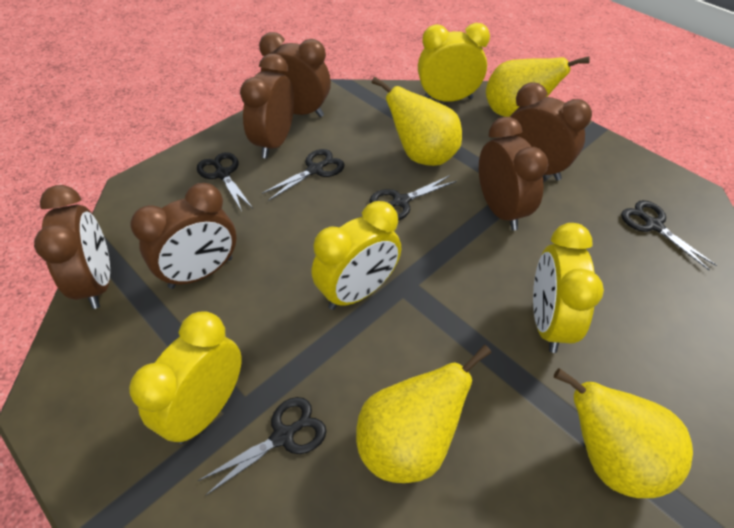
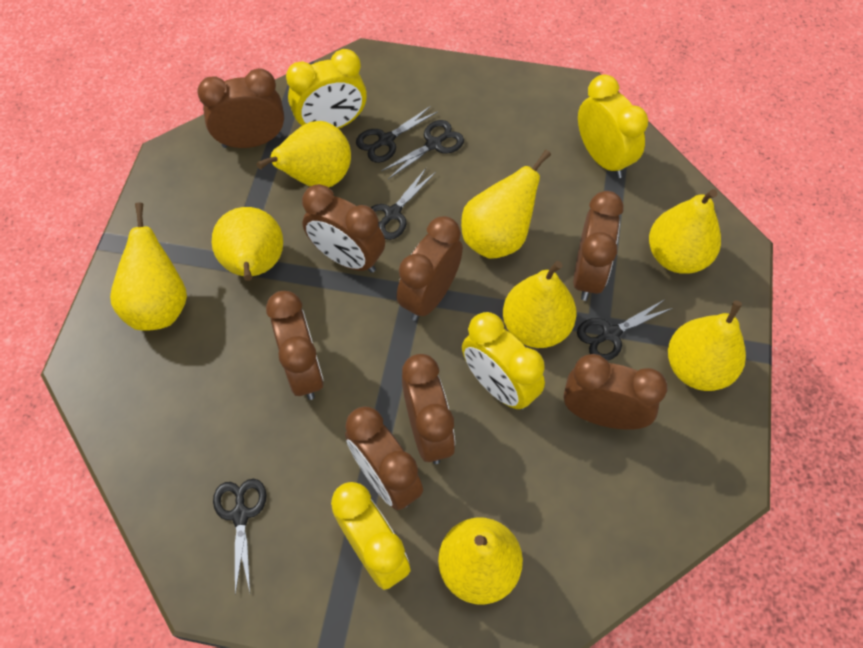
brown clock: 6 -> 8
yellow pear: 4 -> 8

